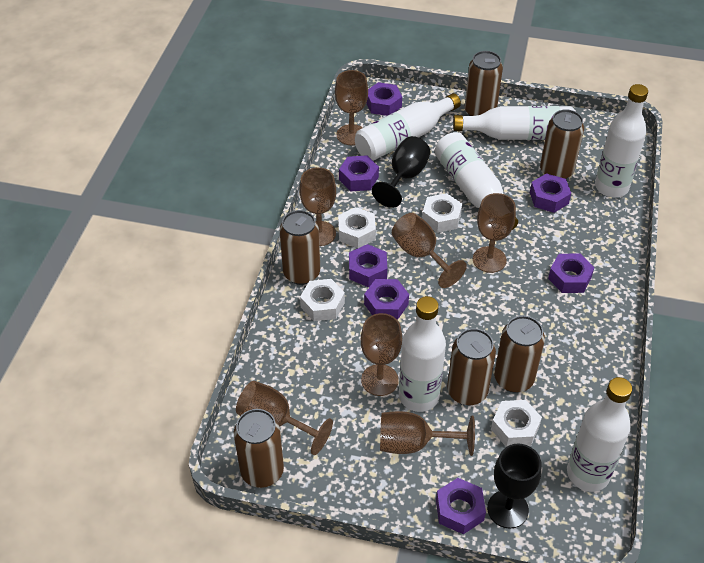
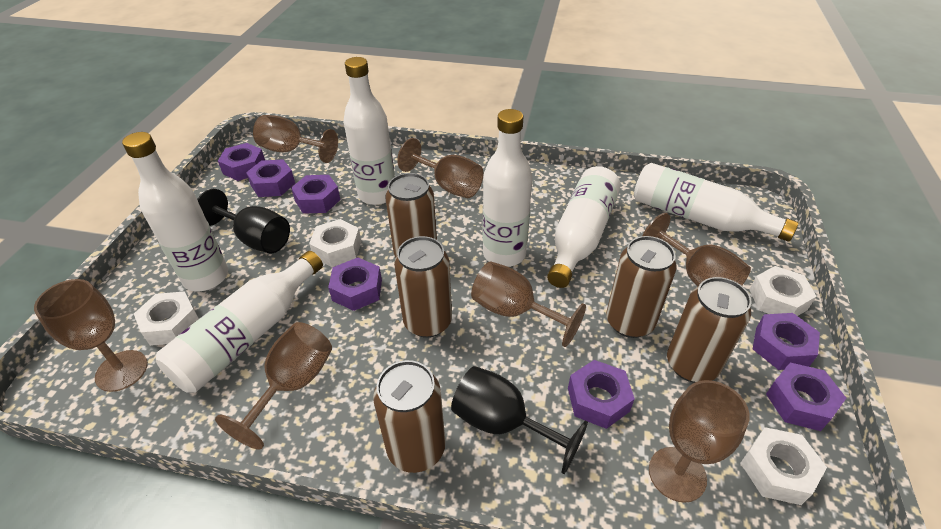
brown can: 6 -> 5

